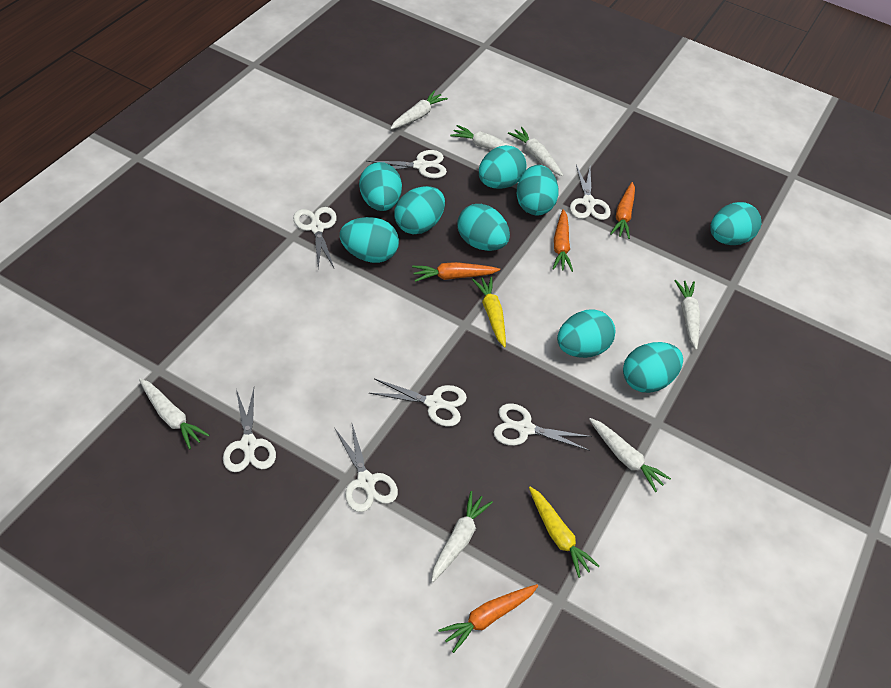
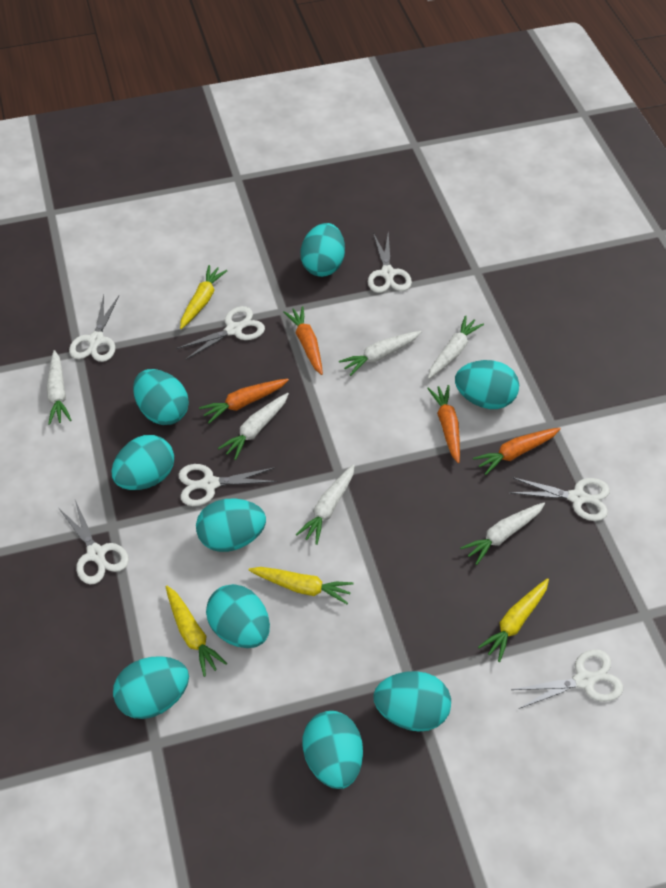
white carrot: 7 -> 6
yellow carrot: 2 -> 4

